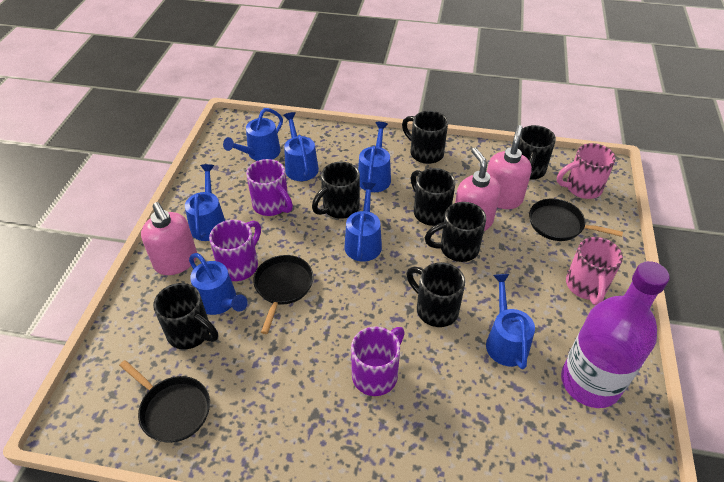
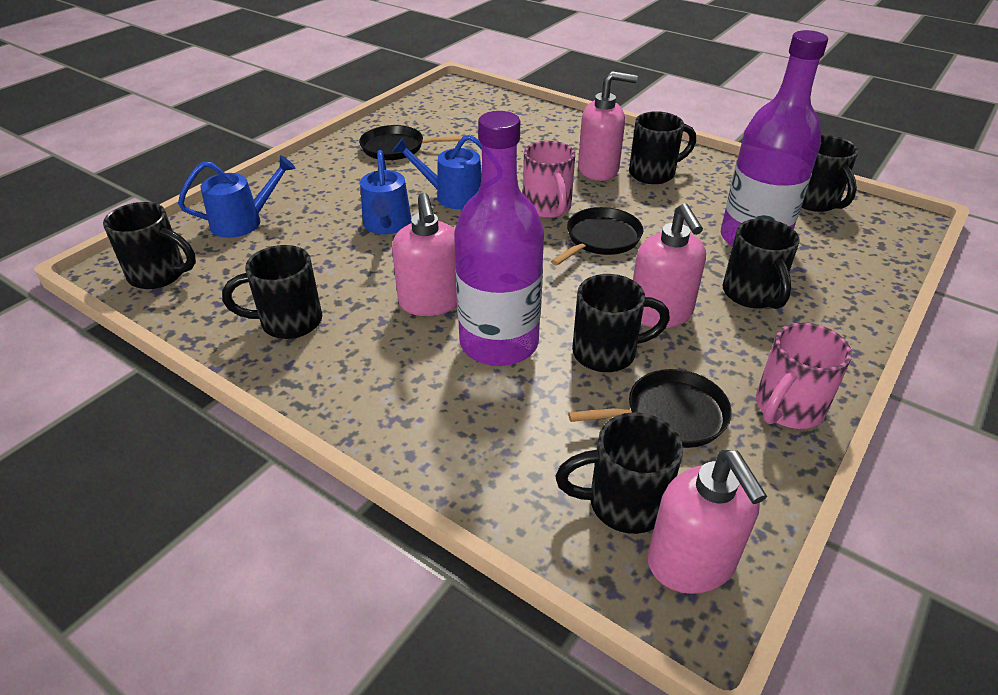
blue watering can: 7 -> 3
pink soap dispenser: 3 -> 4
purple bottle: 1 -> 2
purple mug: 3 -> 0

